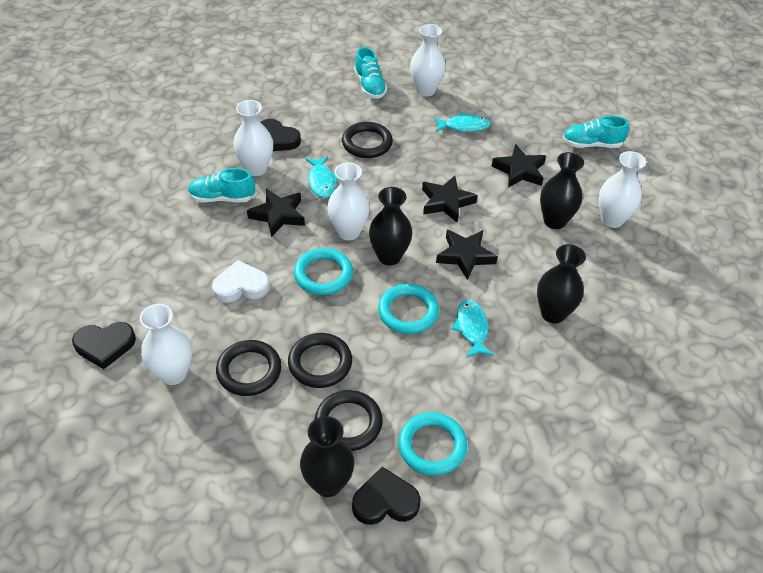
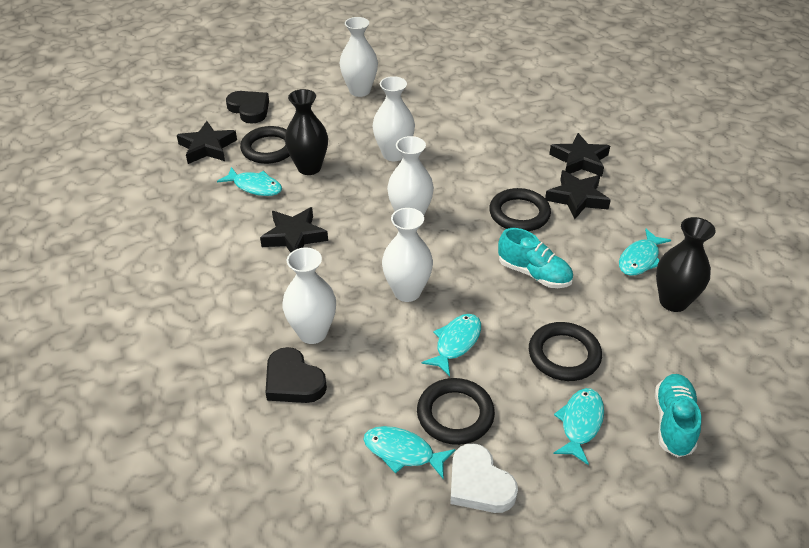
black heart: 3 -> 2
black vase: 4 -> 2
turquoise fish: 3 -> 5
turquoise ring: 3 -> 0
turquoise shoe: 3 -> 2

